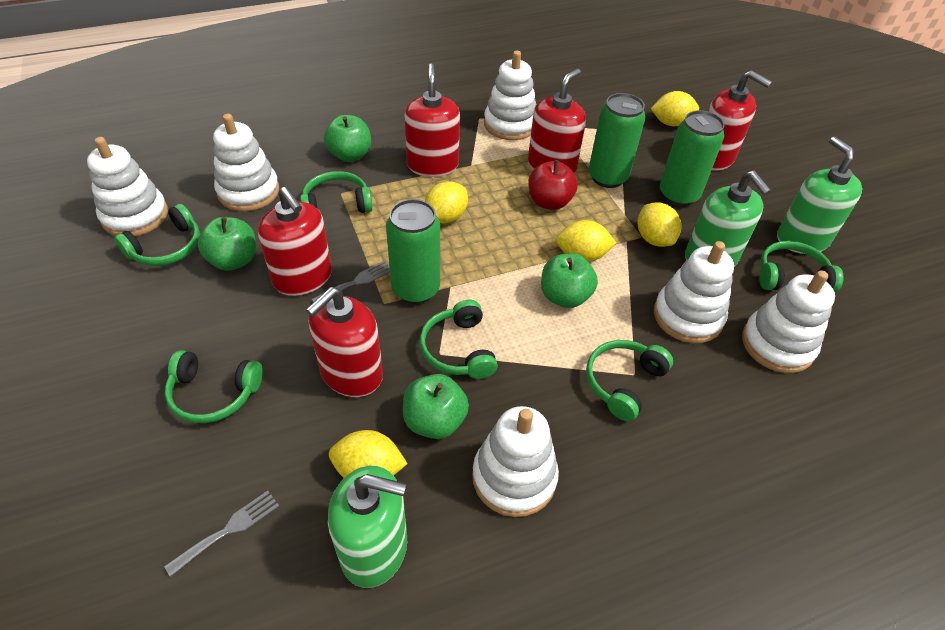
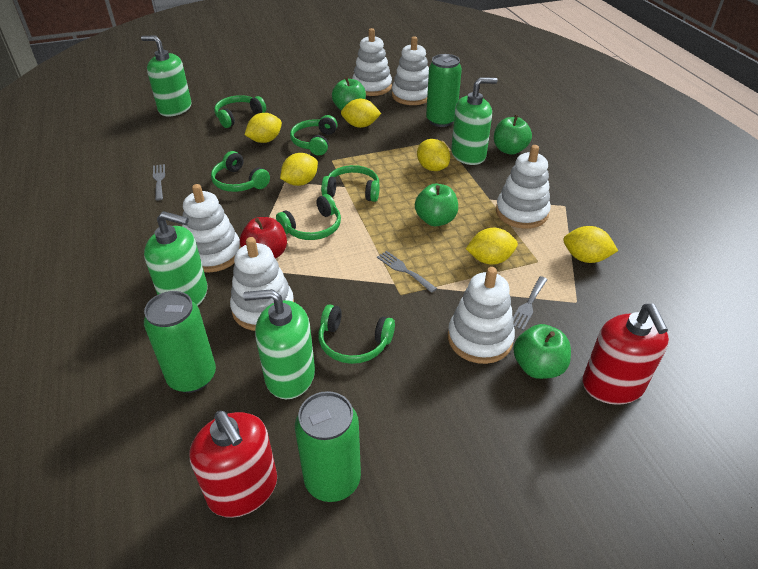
green soap dispenser: 3 -> 4
grey fork: 2 -> 3
red soap dispenser: 5 -> 2
yellow lemon: 5 -> 6

